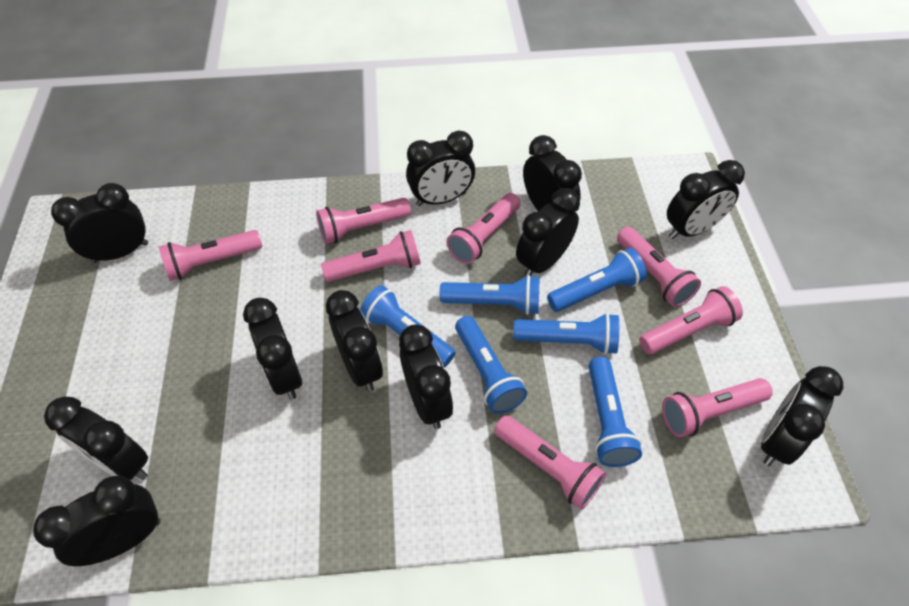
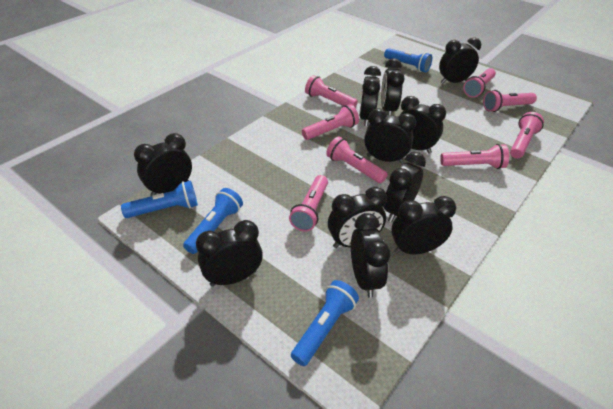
blue flashlight: 6 -> 4

